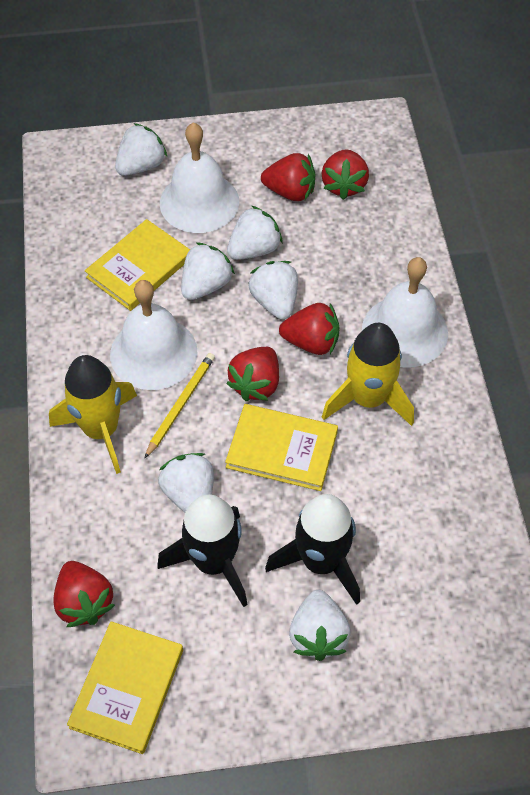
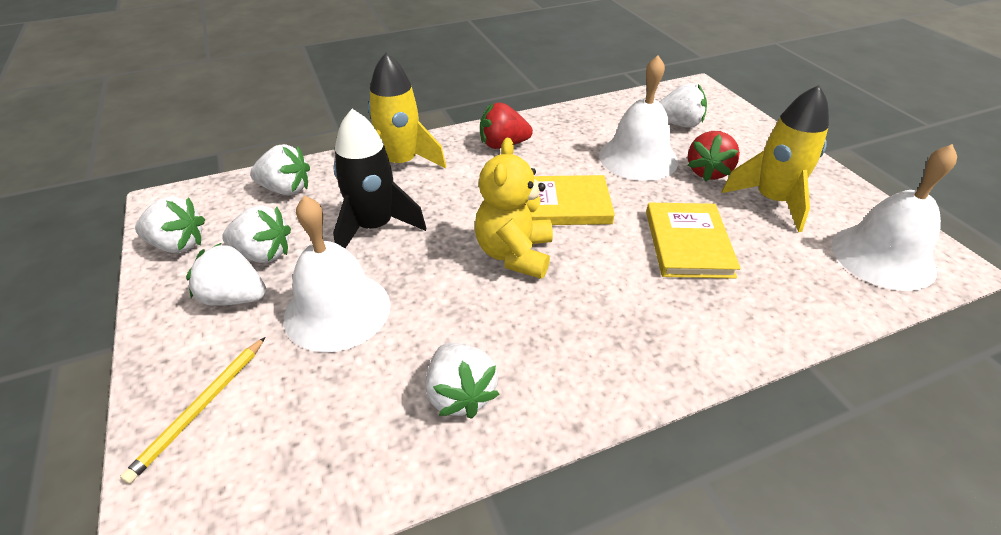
black rocket: 2 -> 1
red strawberry: 5 -> 2
yellow book: 3 -> 2
yellow teddy bear: 0 -> 1

